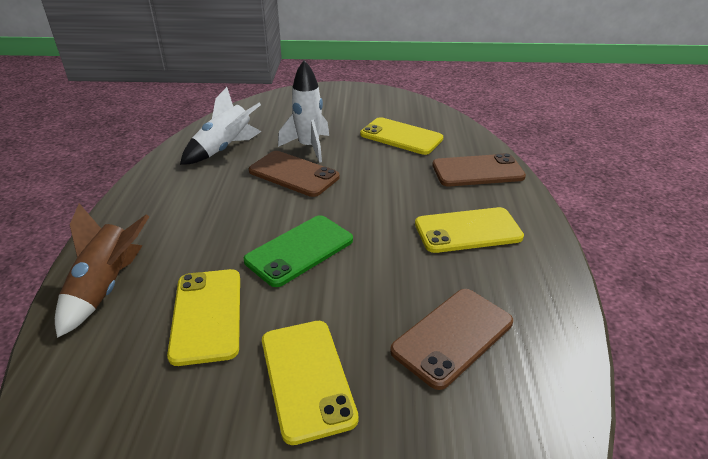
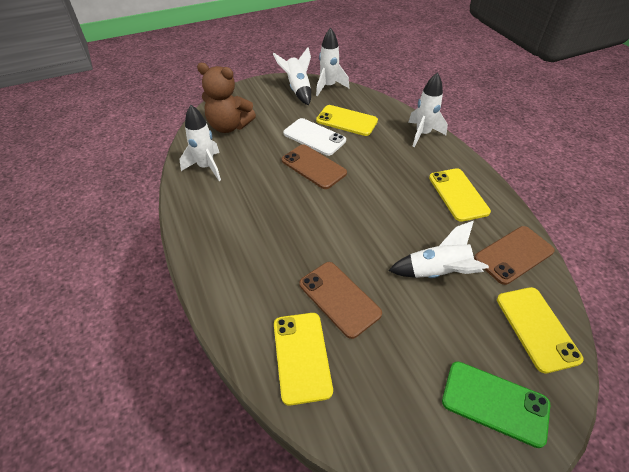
brown rocket: 1 -> 0
brown teddy bear: 0 -> 1
white phone: 0 -> 1
white rocket: 2 -> 5

